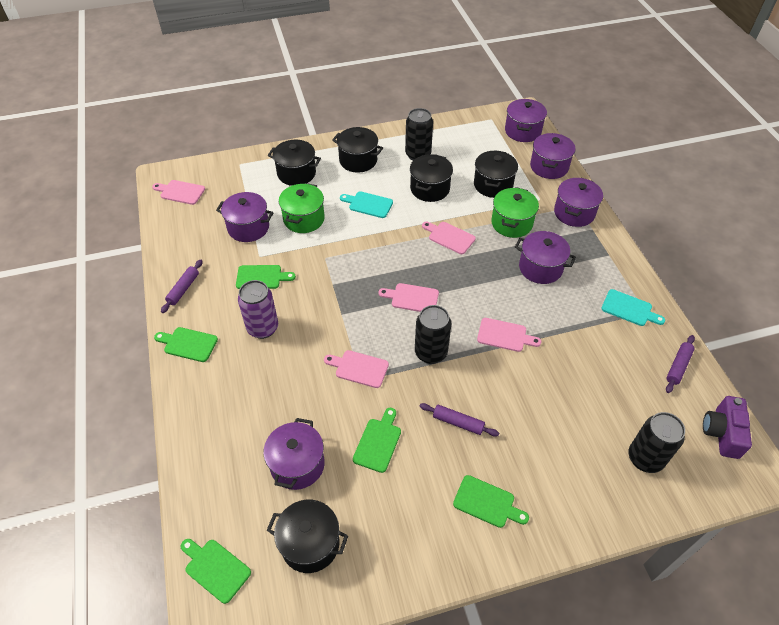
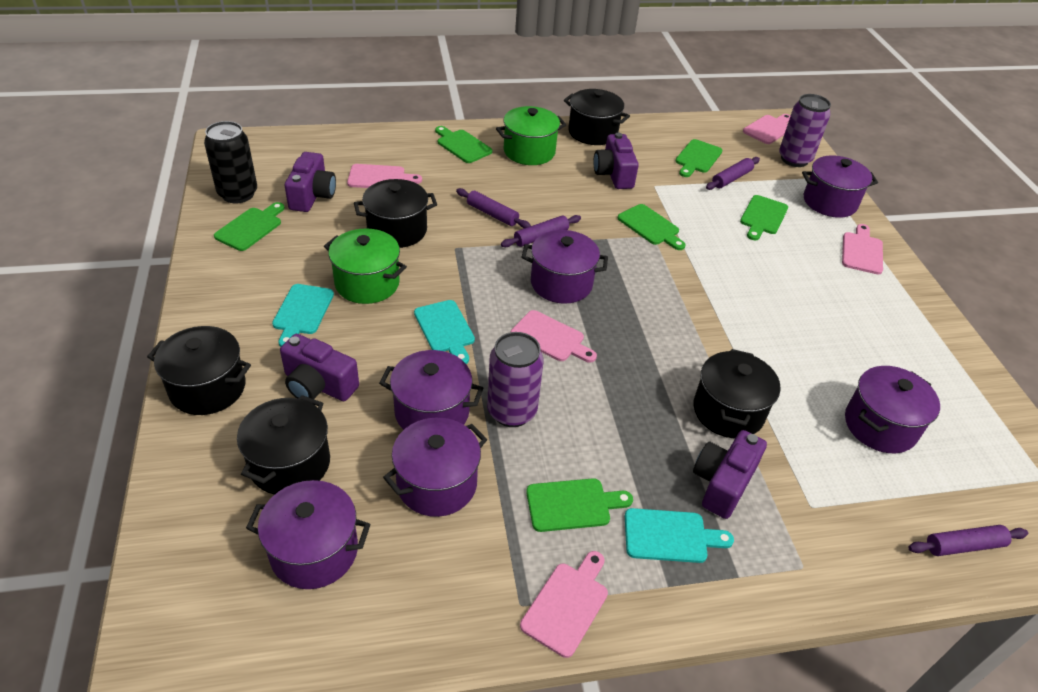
black can: 3 -> 1
green cutting board: 5 -> 6
purple camera: 1 -> 4
purple can: 1 -> 2
purple rolling pin: 3 -> 4
turquoise cutting board: 2 -> 3

